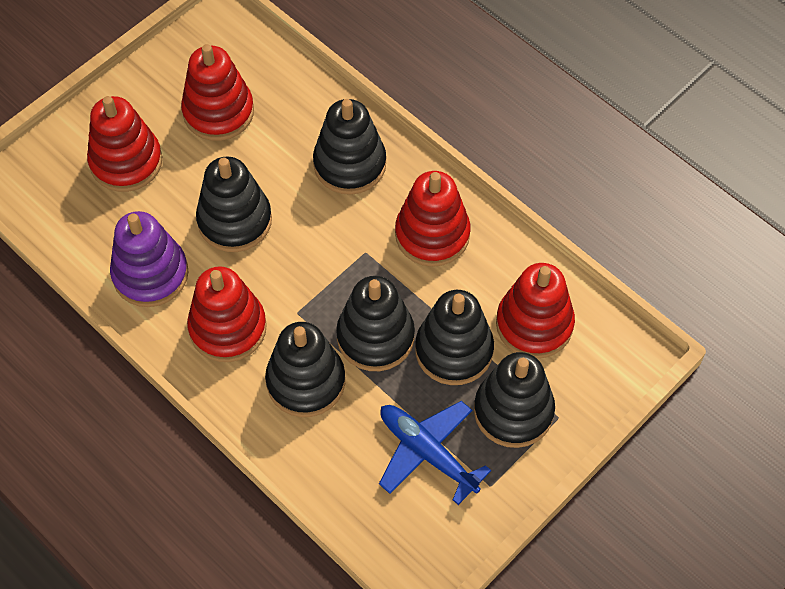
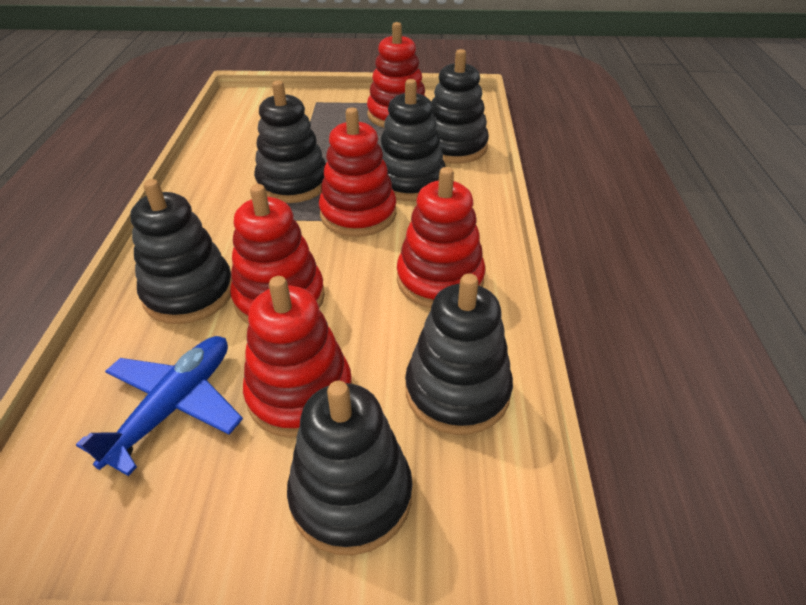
purple stacking toy: 1 -> 0

